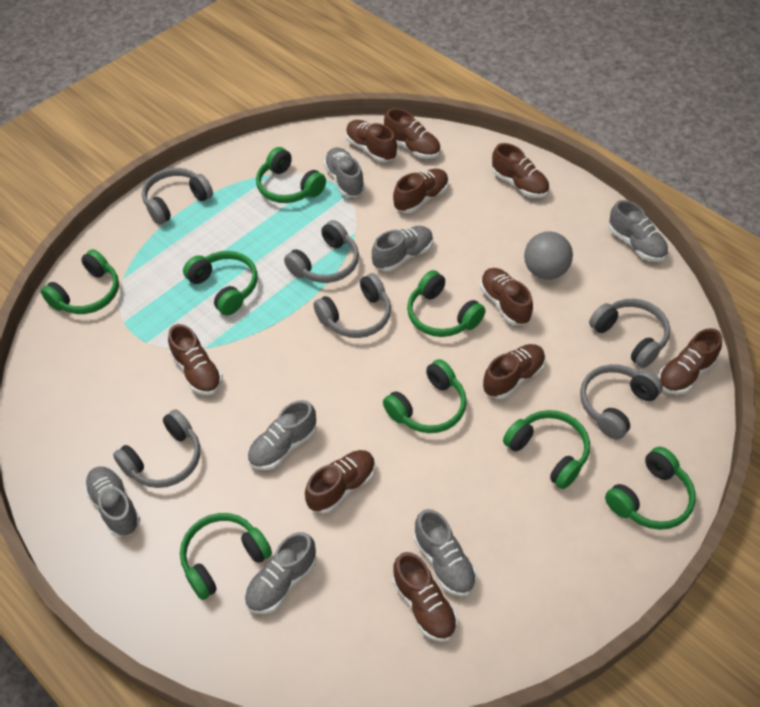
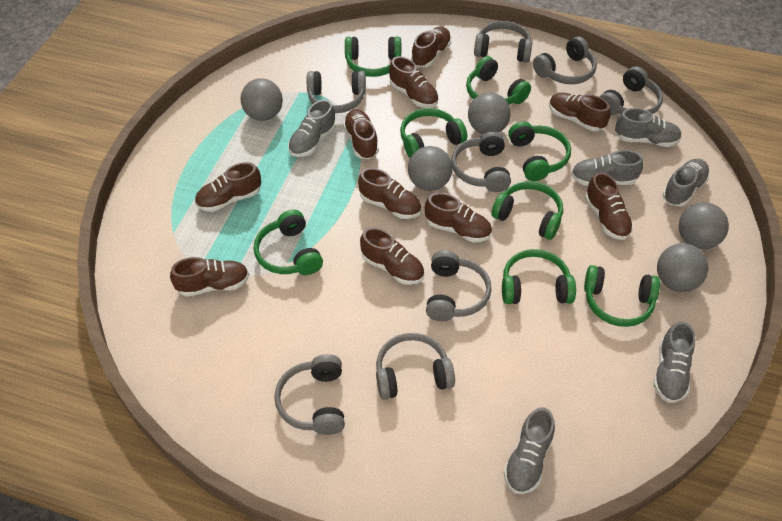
grey ball: 1 -> 5
grey headphones: 6 -> 8
grey shoe: 7 -> 6

